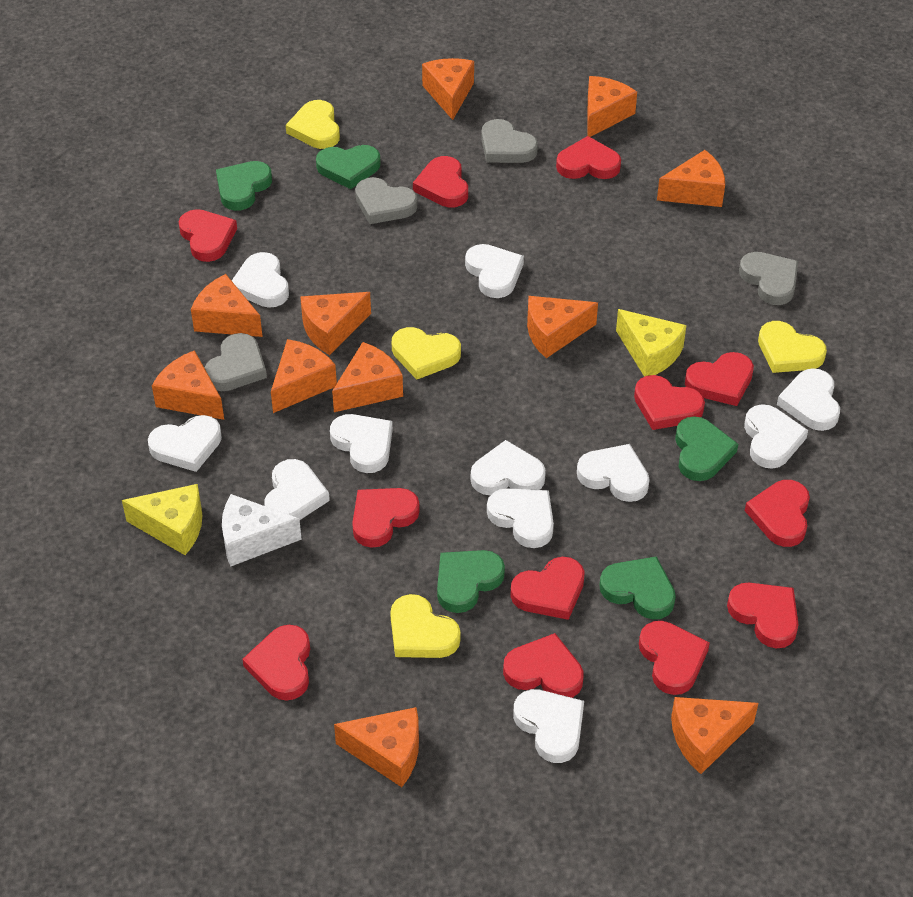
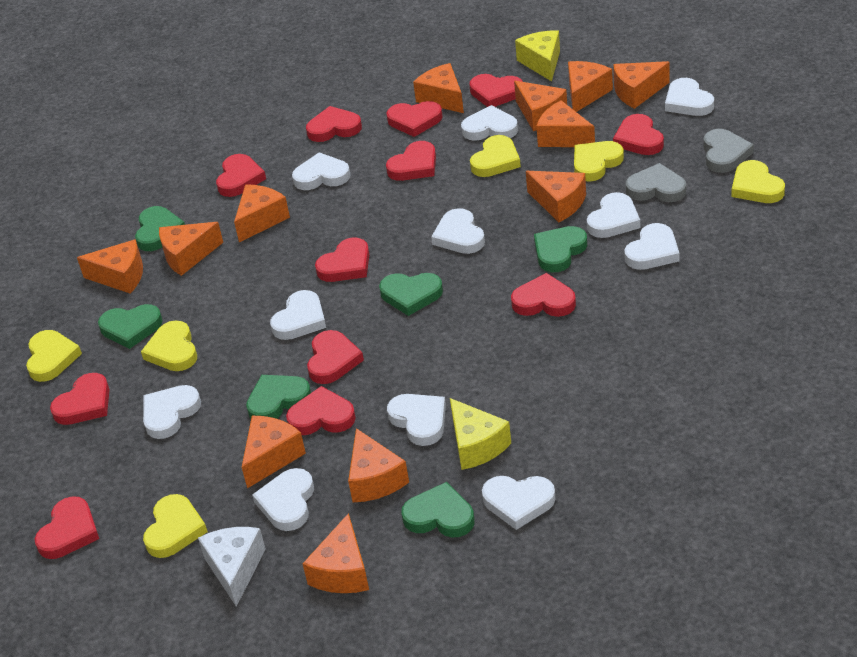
green heart: 5 -> 6
grey heart: 4 -> 2
orange cheese: 11 -> 12
yellow heart: 4 -> 6

